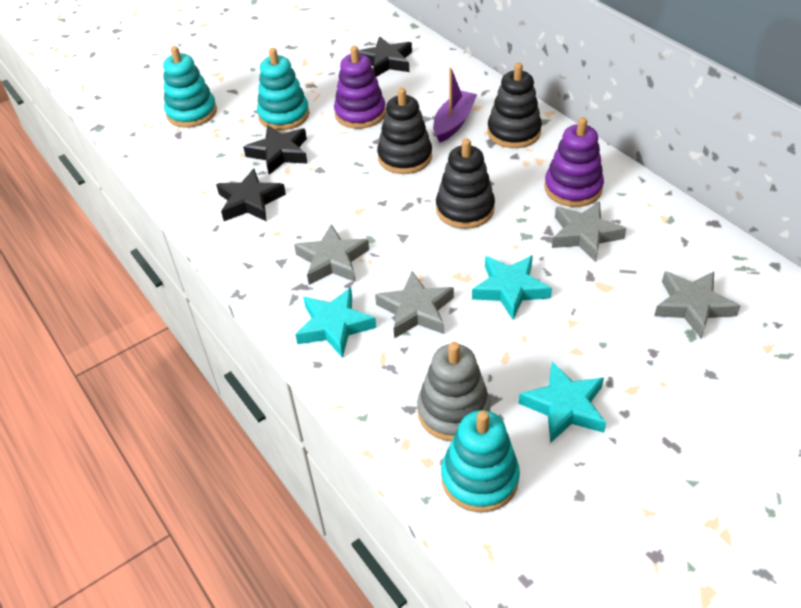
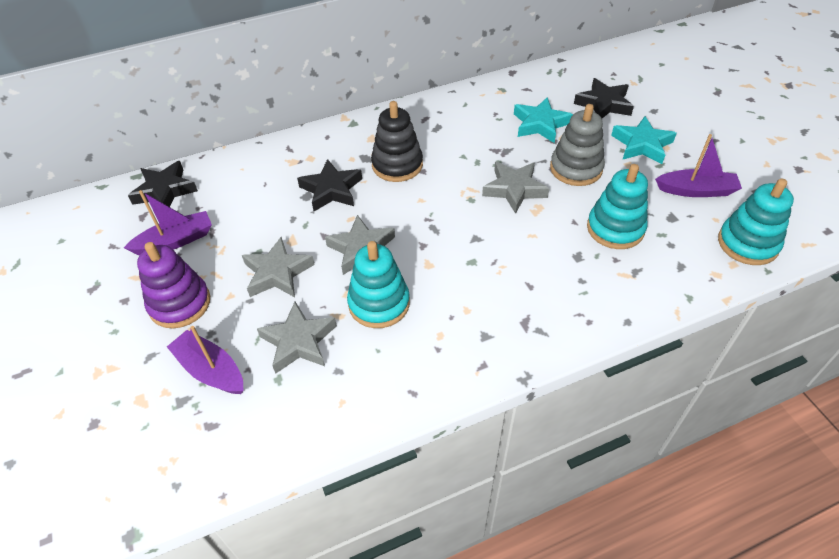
black stacking toy: 3 -> 1
purple boat: 1 -> 3
purple stacking toy: 2 -> 1
turquoise star: 3 -> 2

